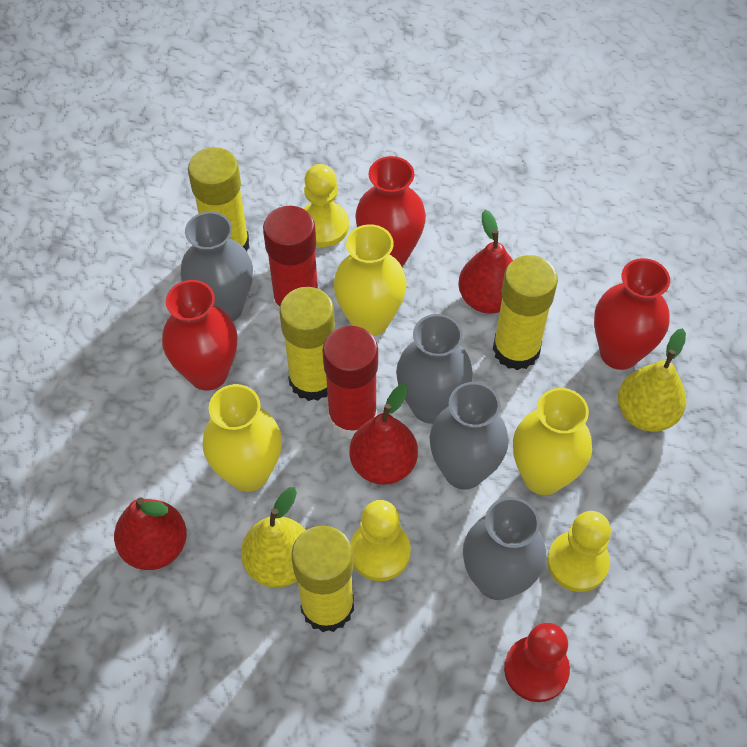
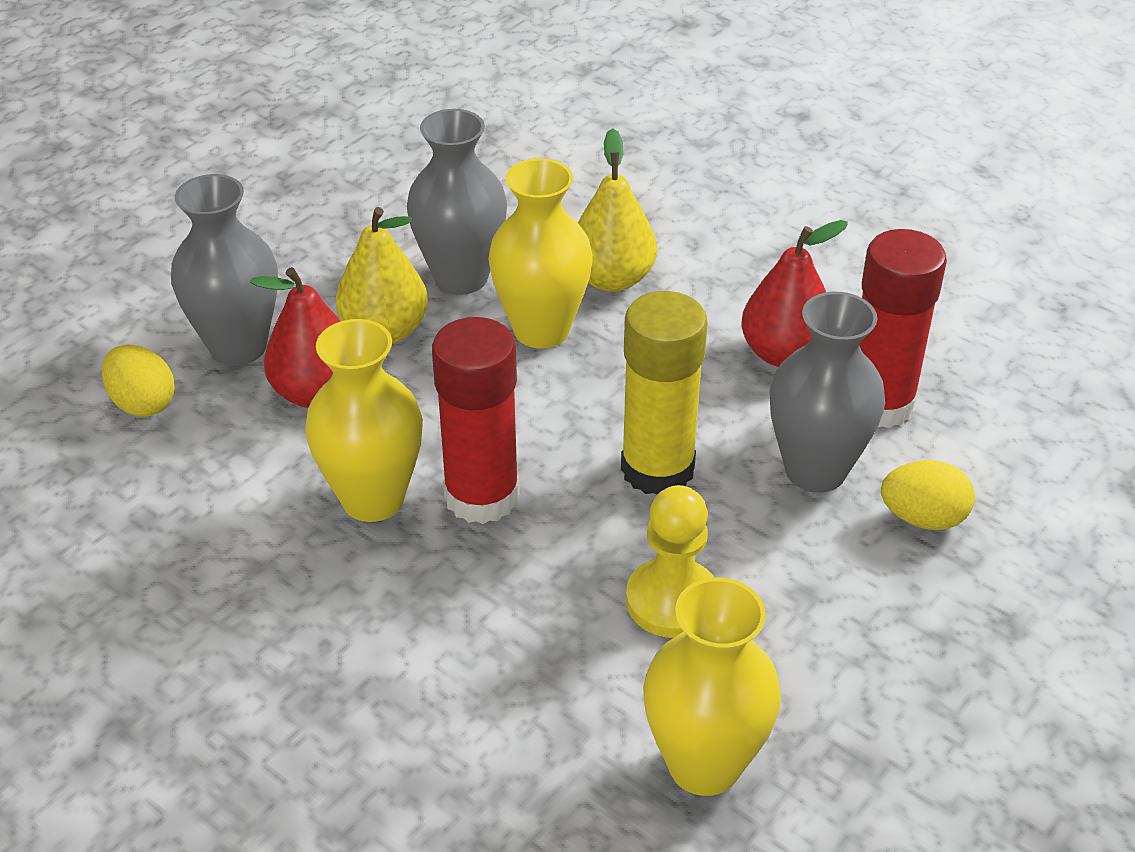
grey vase: 4 -> 3
red pawn: 1 -> 0
red pear: 3 -> 2
red vase: 3 -> 0
yellow egg: 0 -> 2
yellow glue stick: 4 -> 1
yellow pawn: 3 -> 1

